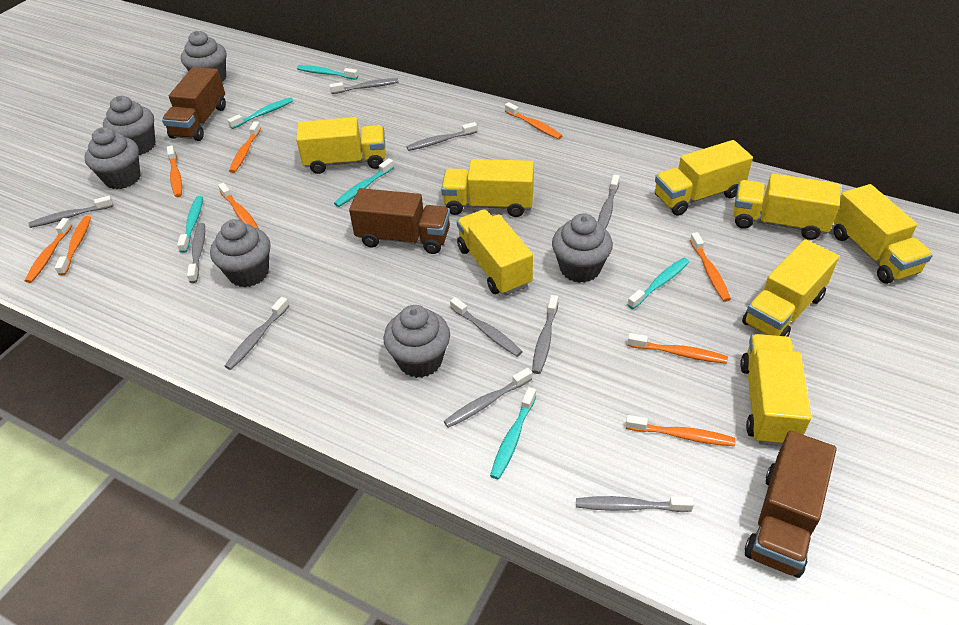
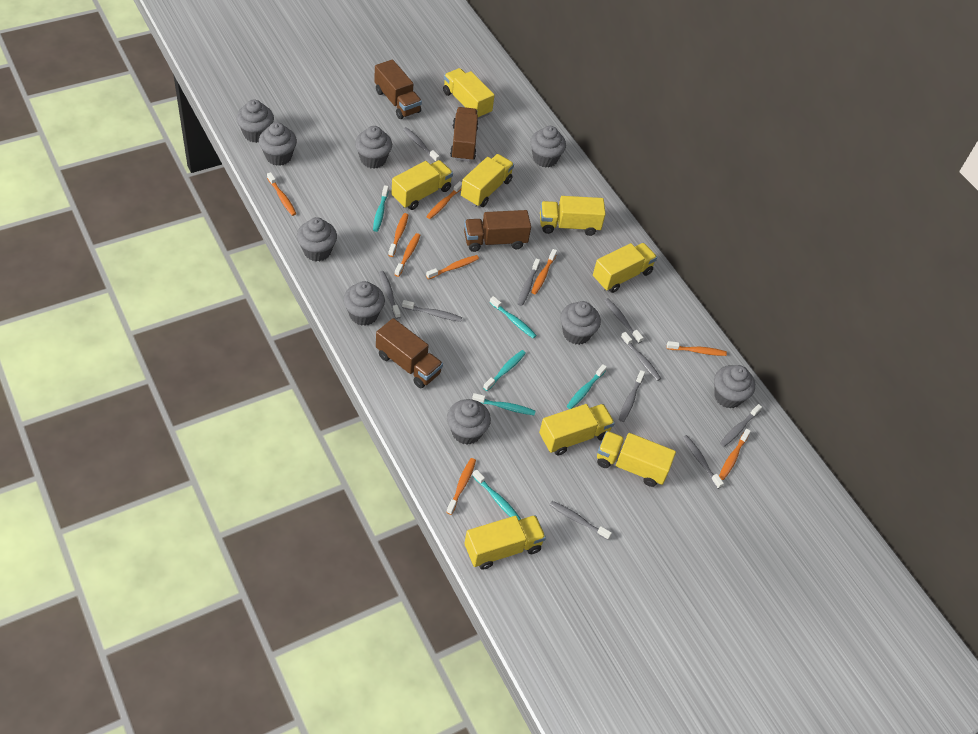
brown truck: 3 -> 4
grey cupcake: 6 -> 9

